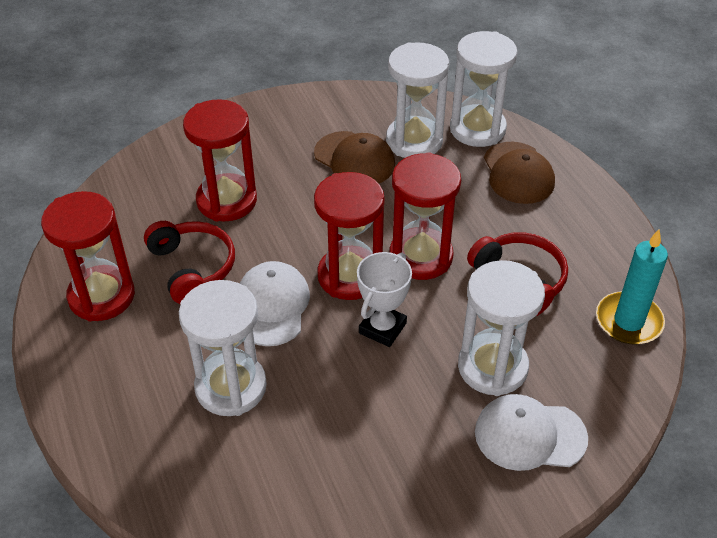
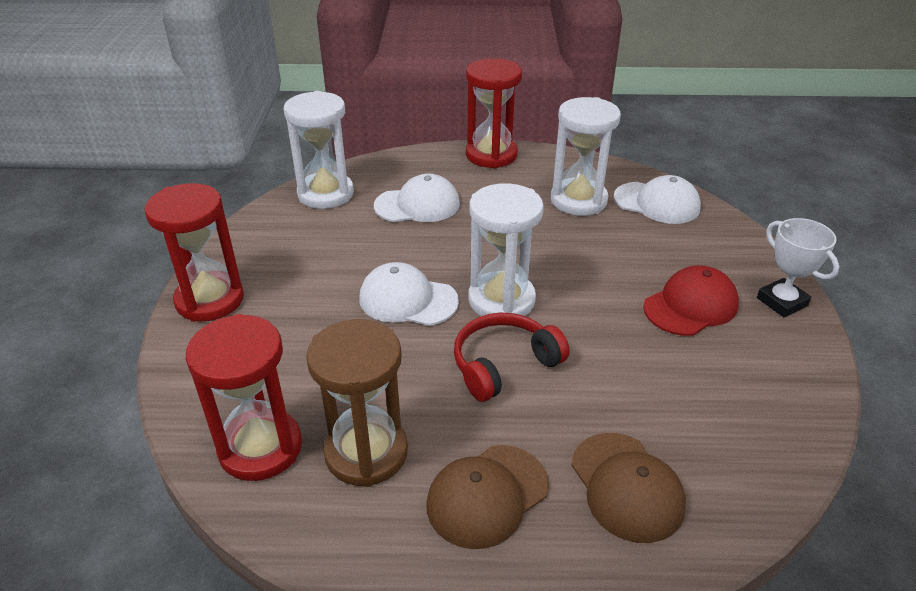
brown hourglass: 0 -> 1
red cap: 0 -> 1
red headphones: 2 -> 1
red hourglass: 4 -> 3
turquoise candle: 1 -> 0
white cap: 2 -> 3
white hourglass: 4 -> 3

